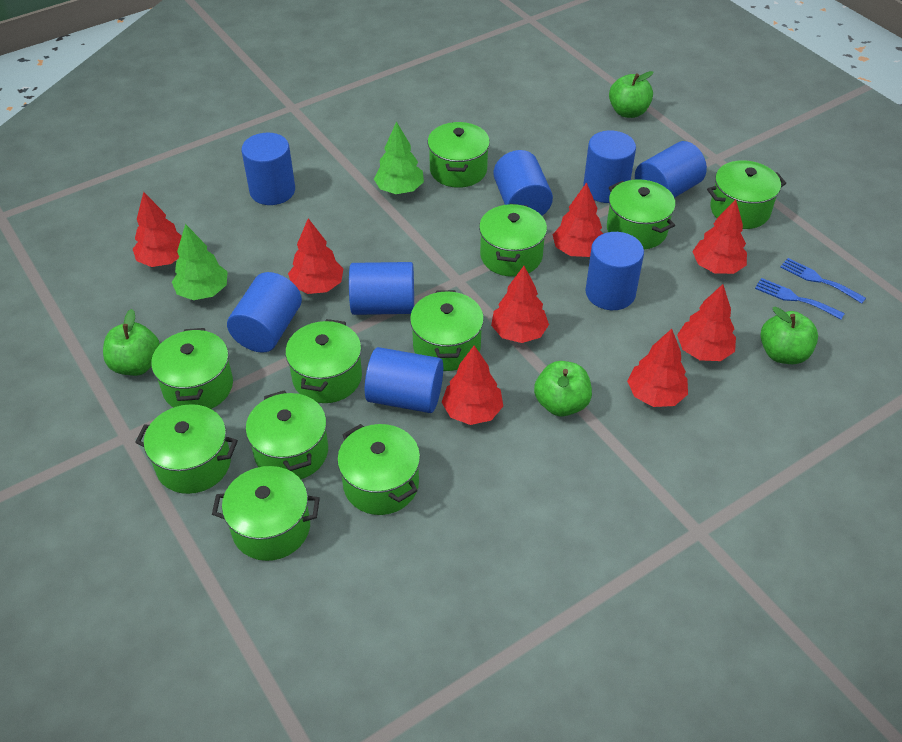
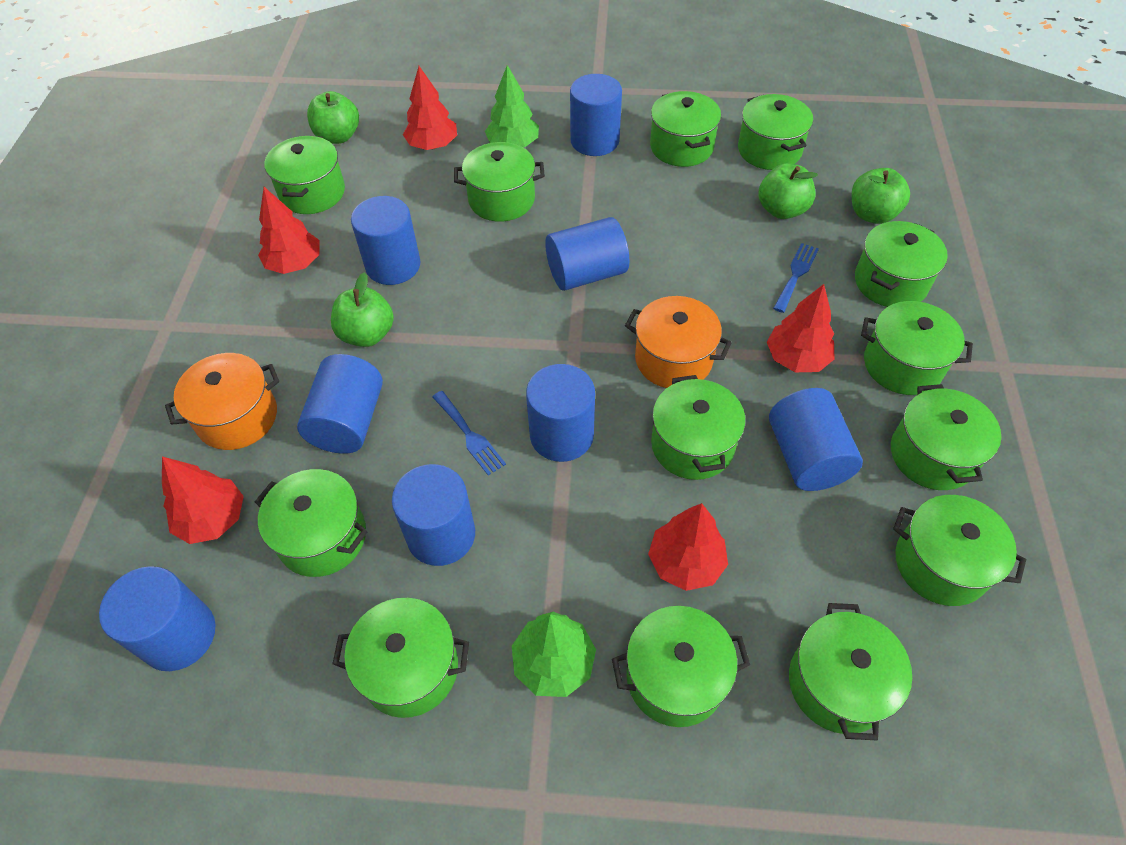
green pot: 11 -> 13
orange pot: 0 -> 2
red tree: 8 -> 5

